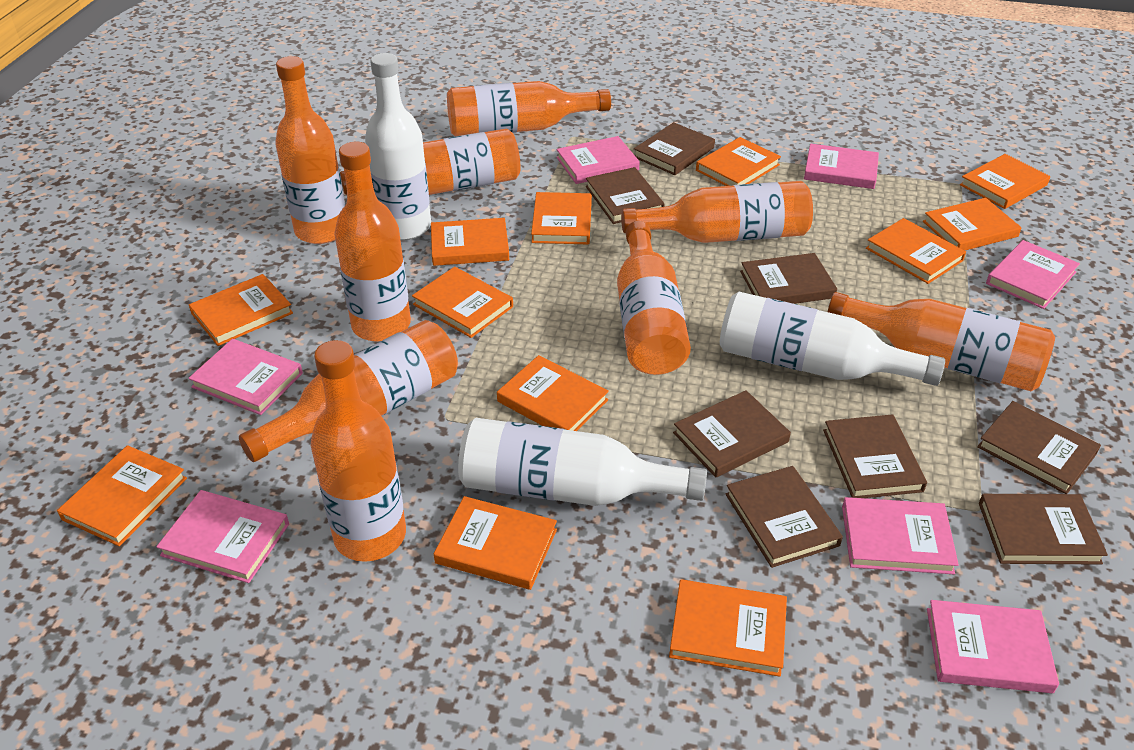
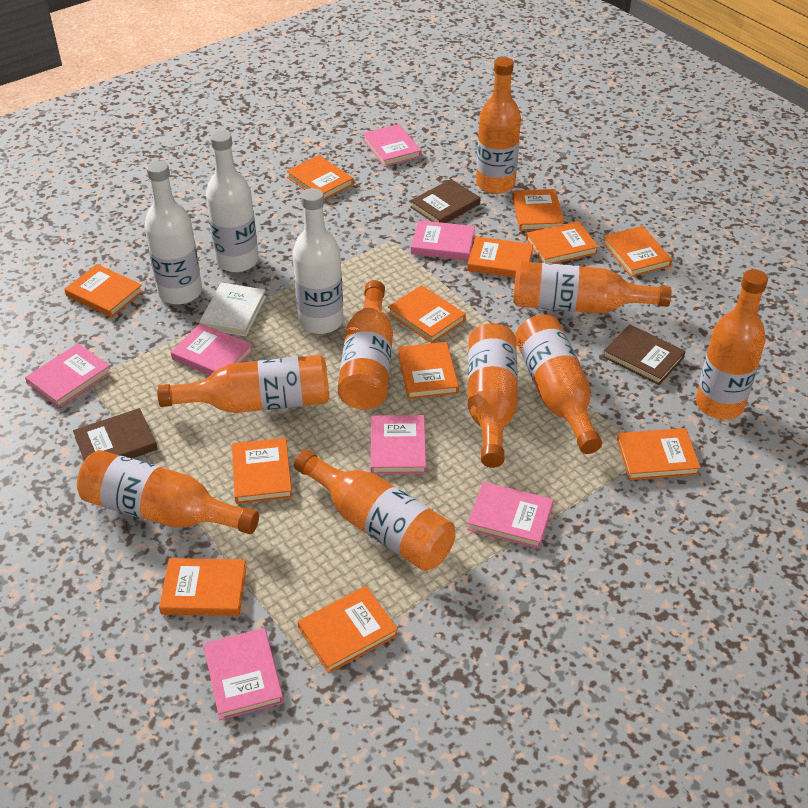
brown book: 8 -> 3
white book: 0 -> 1

